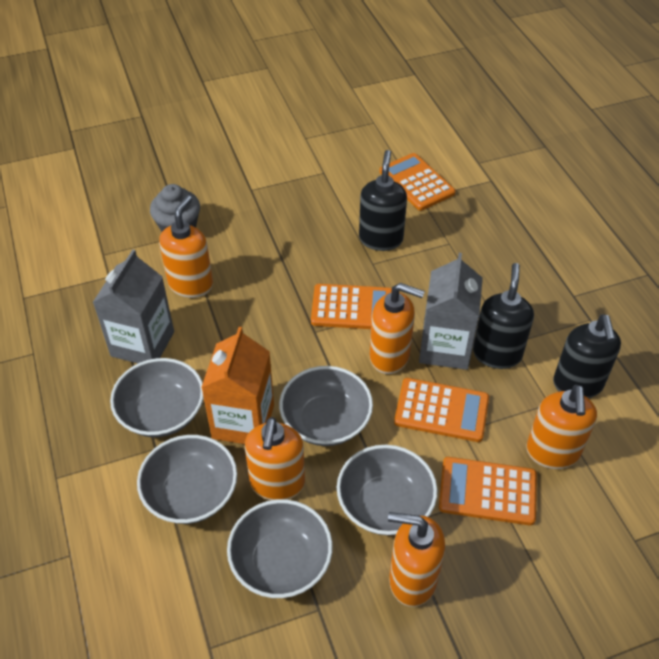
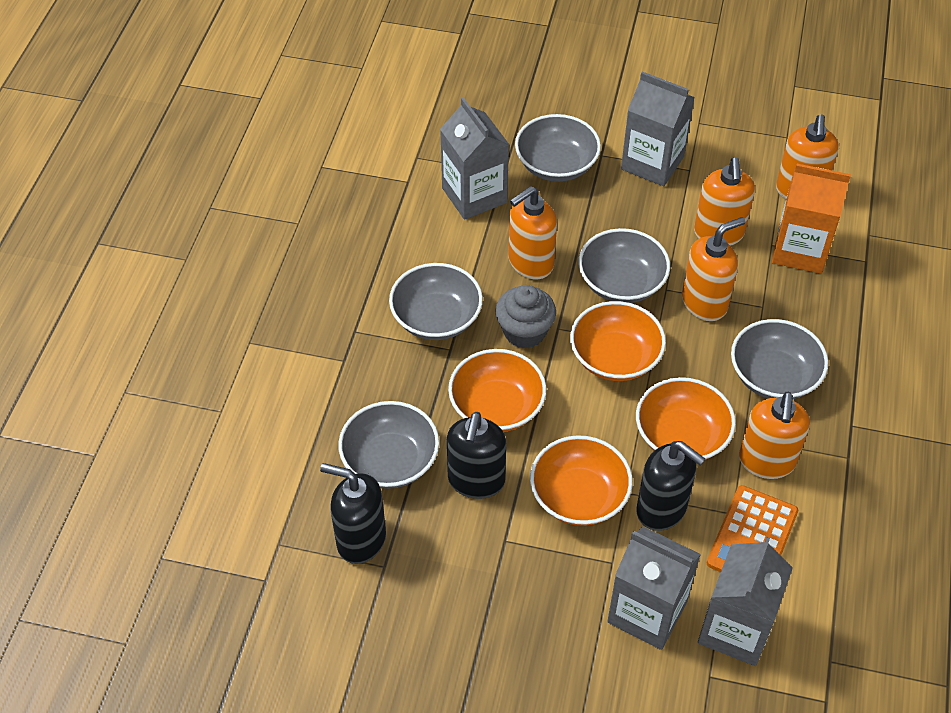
grey carton: 2 -> 4
orange bowl: 0 -> 4
orange calculator: 4 -> 1

